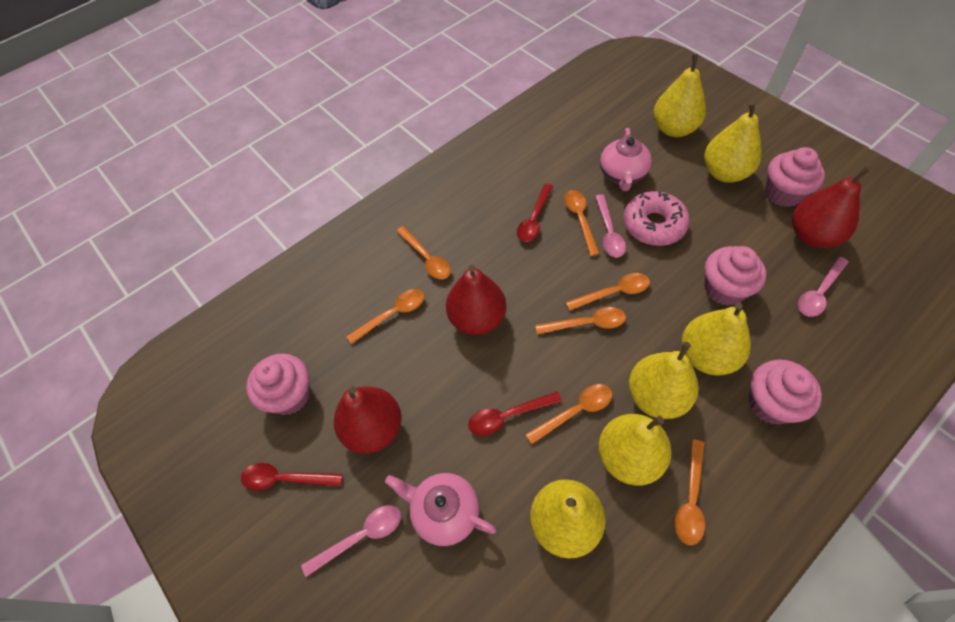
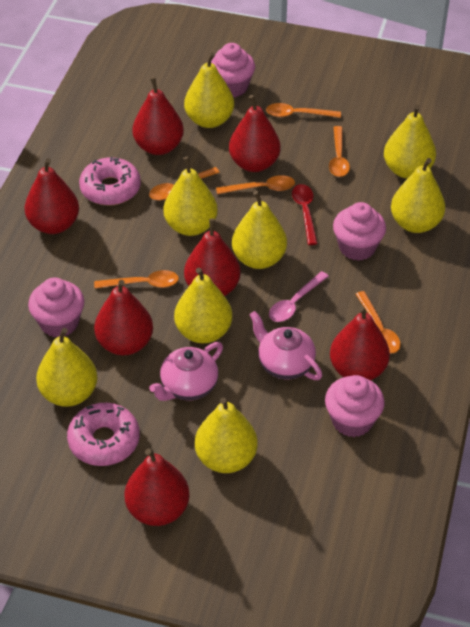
orange spoon: 7 -> 6
pink donut: 1 -> 2
pink spoon: 3 -> 1
red pear: 3 -> 7
red spoon: 3 -> 1
yellow pear: 6 -> 8

